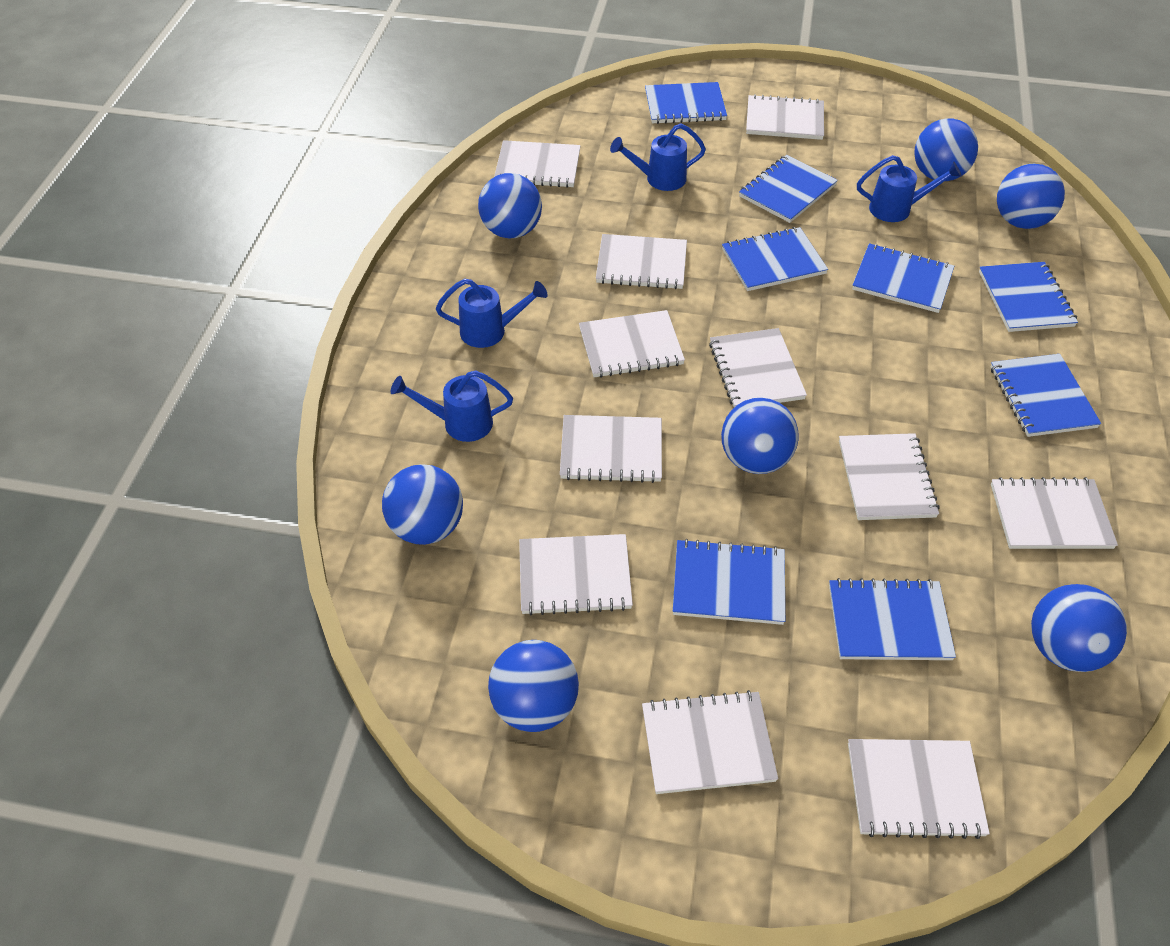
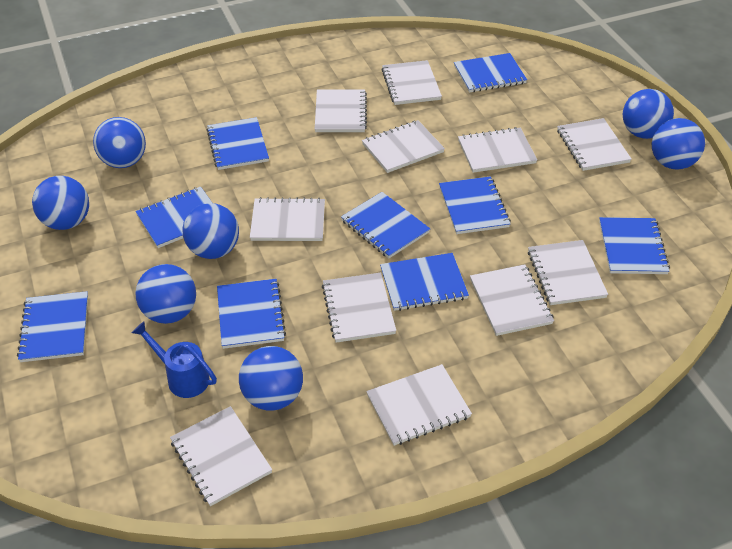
blue notebook: 8 -> 9
blue watering can: 4 -> 1

